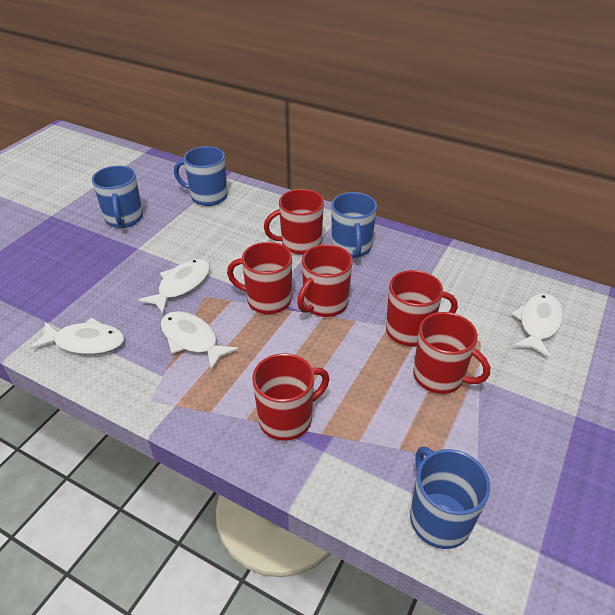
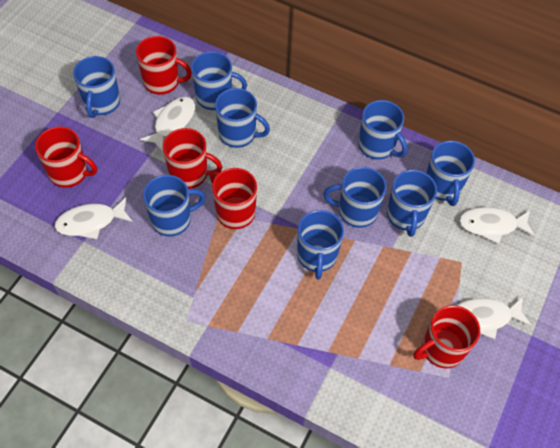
blue mug: 4 -> 9
red mug: 6 -> 5

